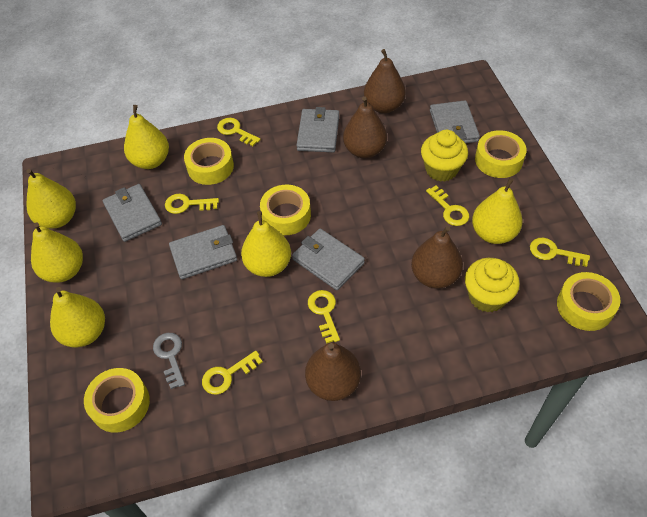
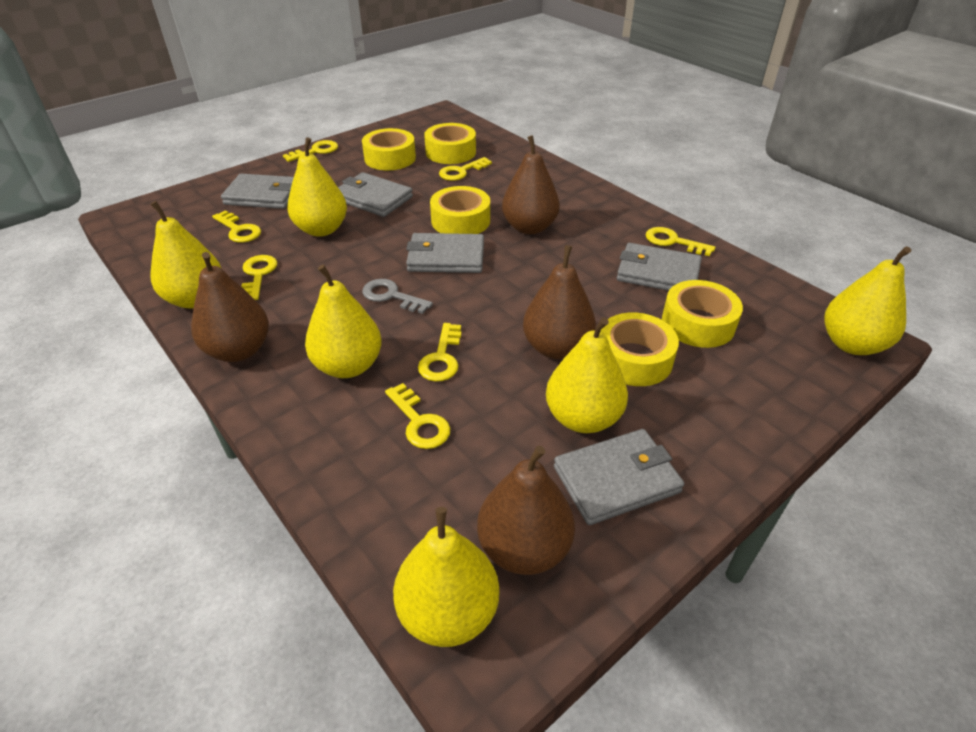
yellow cupcake: 2 -> 0
yellow key: 6 -> 7

